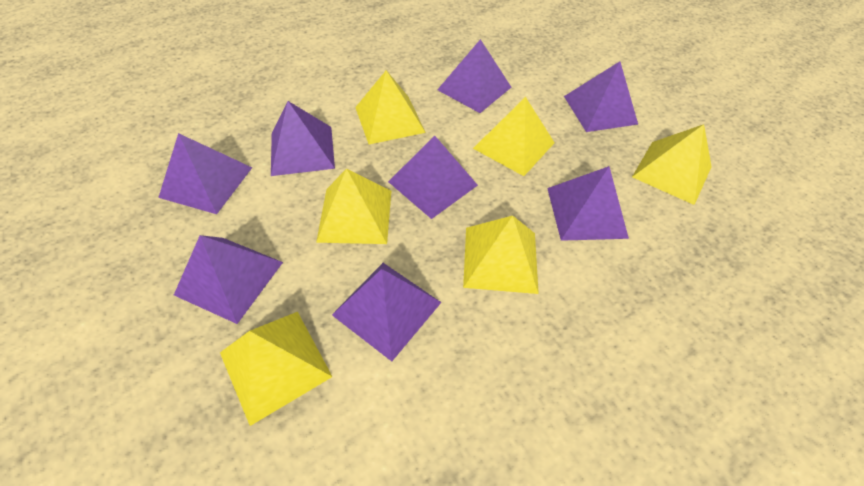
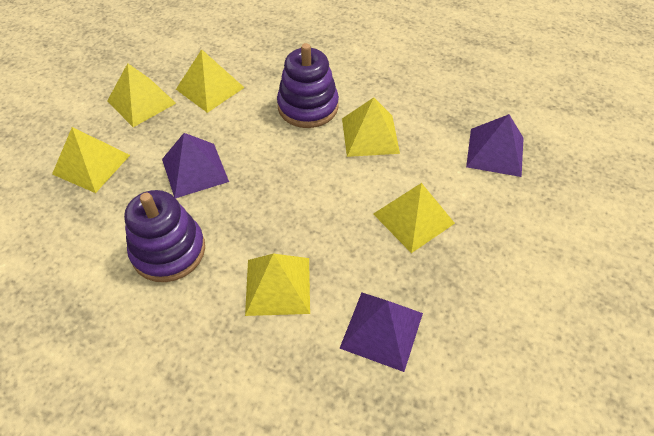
purple pyramid: 8 -> 3
purple stacking toy: 0 -> 2

